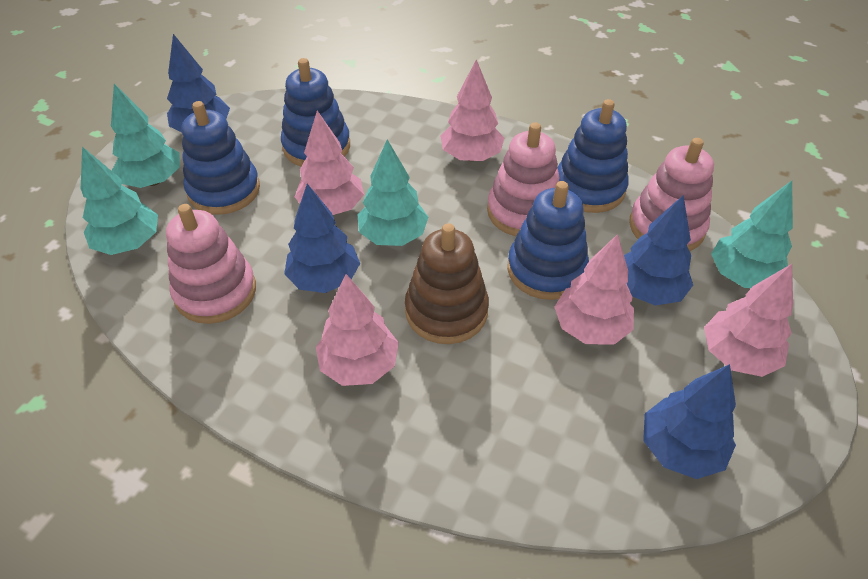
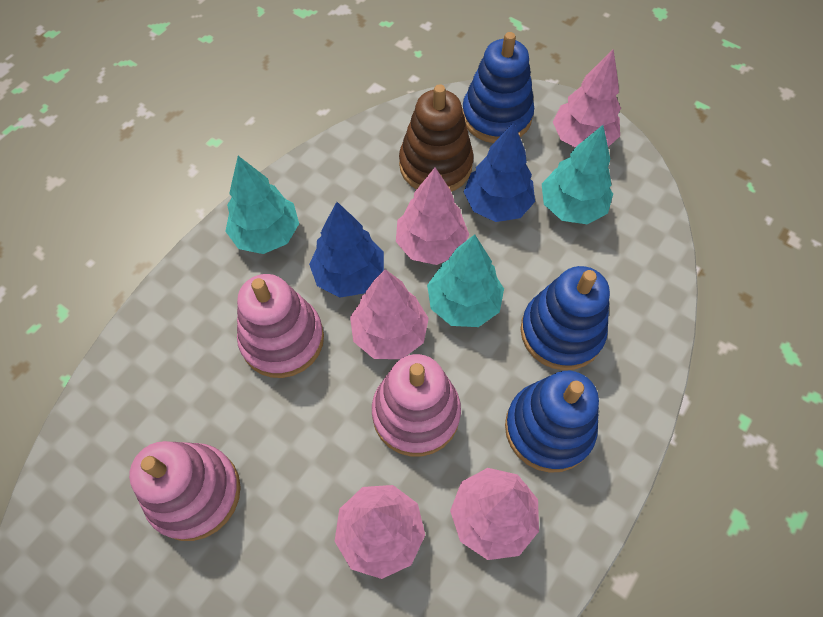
blue stacking toy: 4 -> 3
blue tree: 4 -> 2
turquoise tree: 4 -> 3

